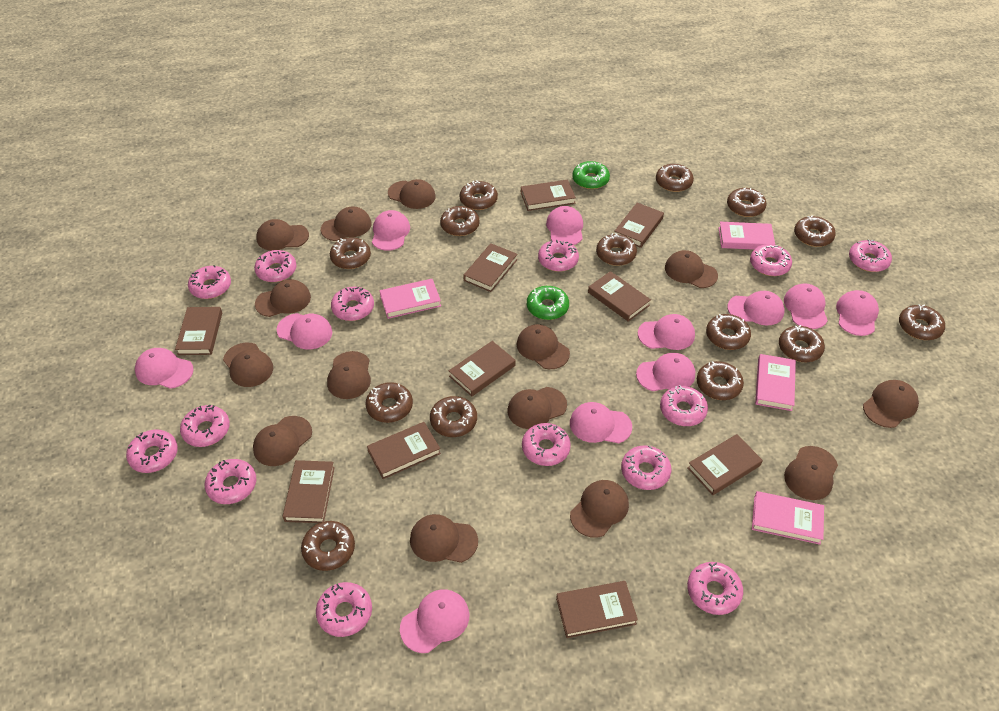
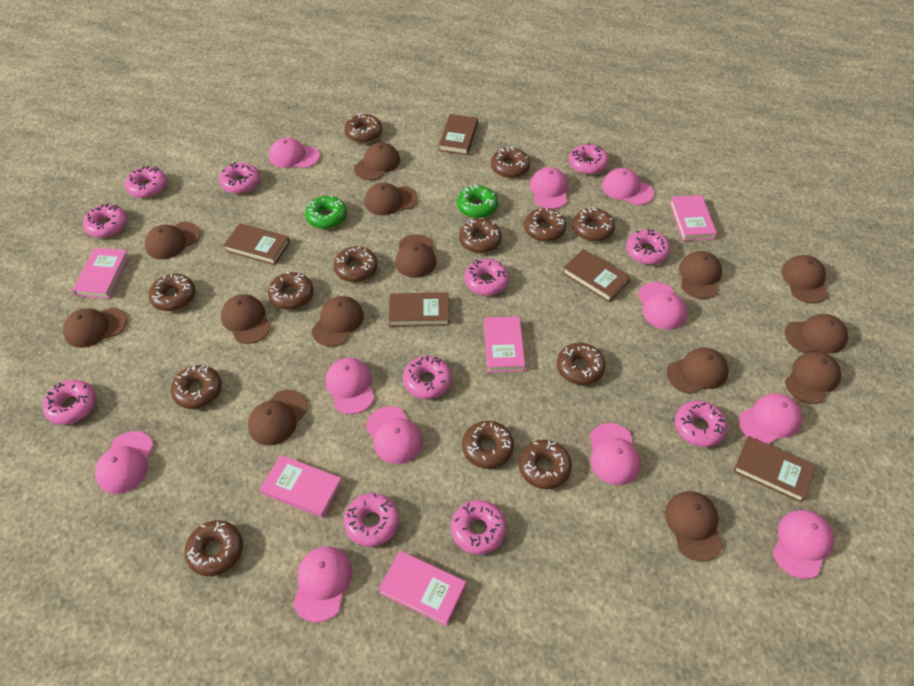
brown book: 10 -> 5
brown donut: 14 -> 13
pink book: 4 -> 5
pink donut: 14 -> 11

